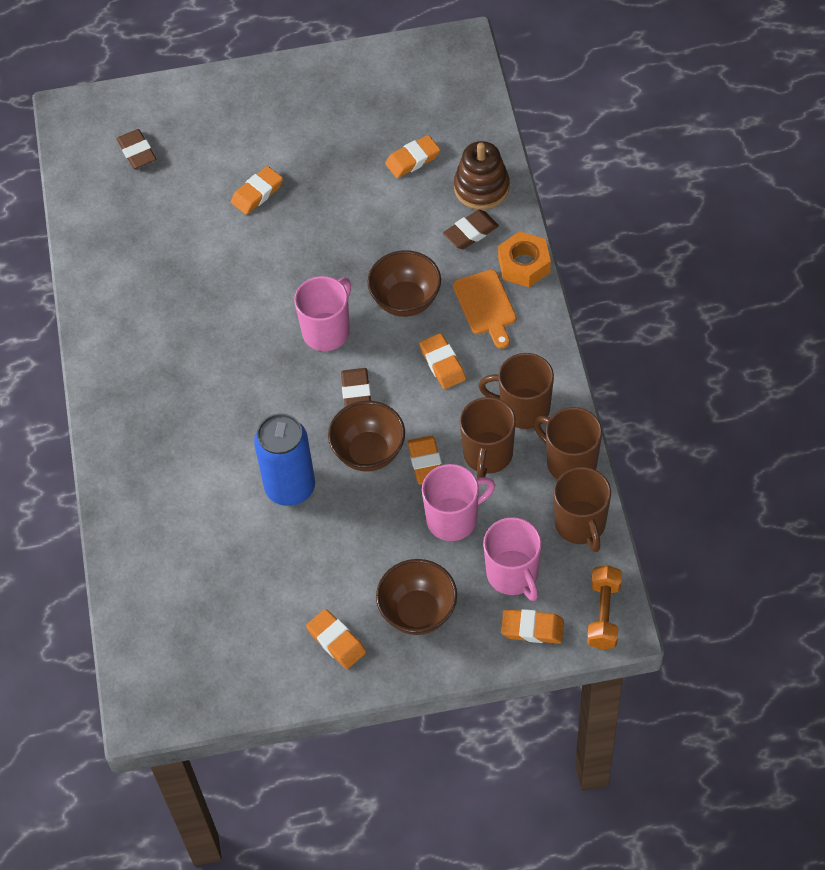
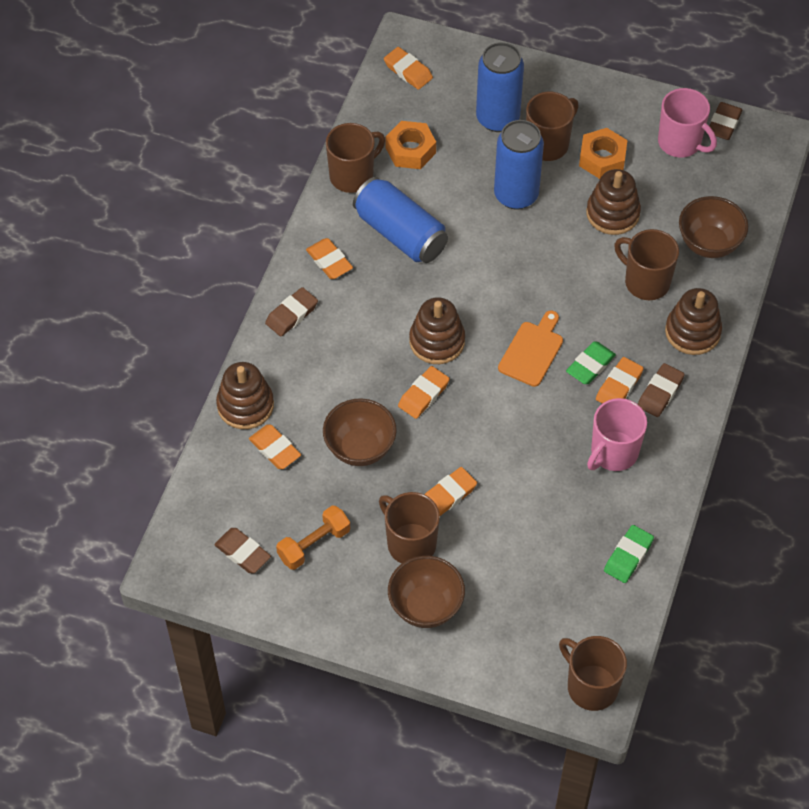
blue can: 1 -> 3
brown eraser: 3 -> 4
brown mug: 4 -> 5
brown stacking toy: 1 -> 4
green eraser: 0 -> 2
orange nut: 1 -> 2
pink mug: 3 -> 2

